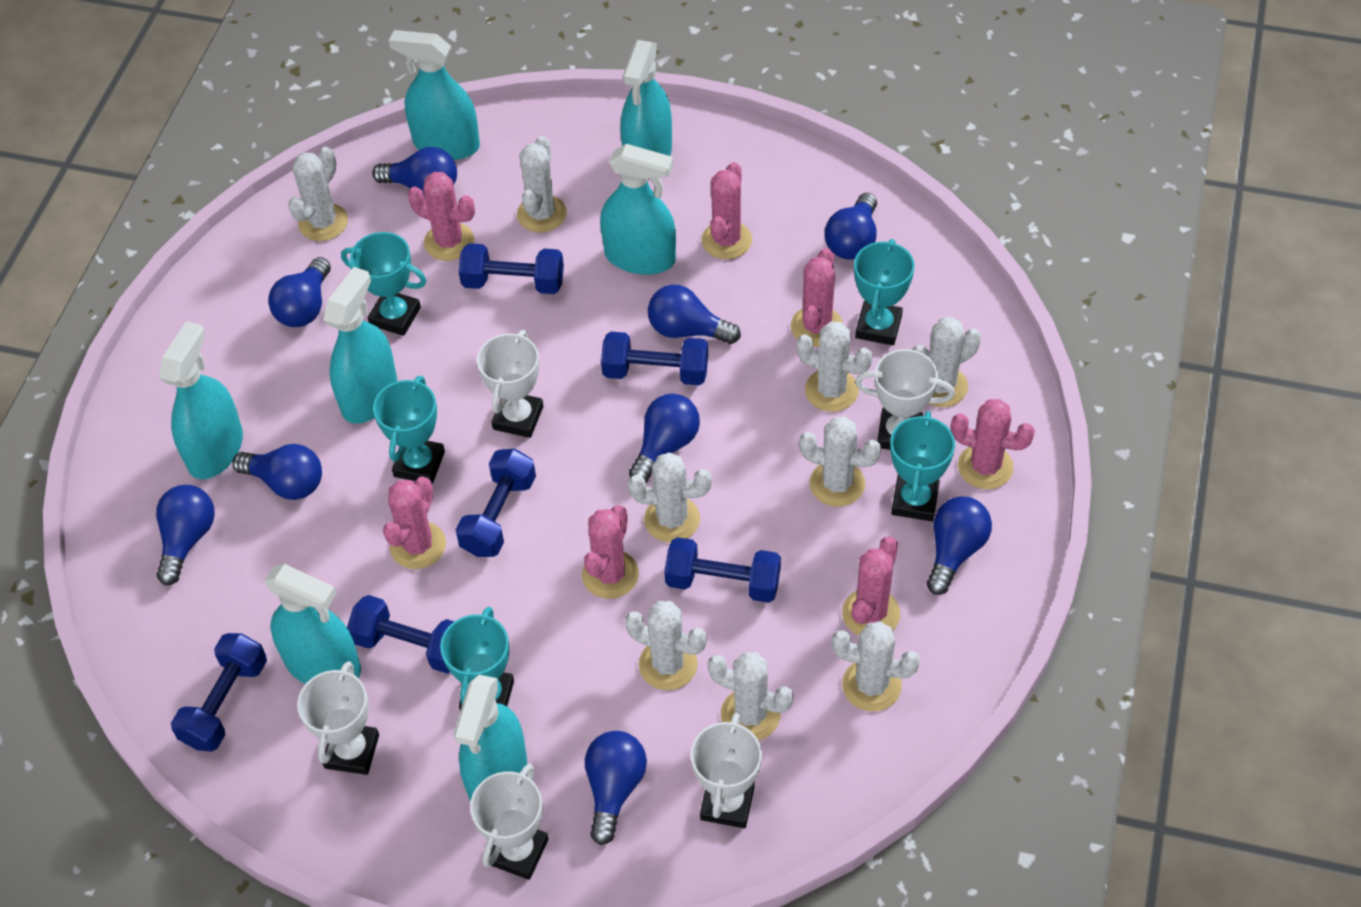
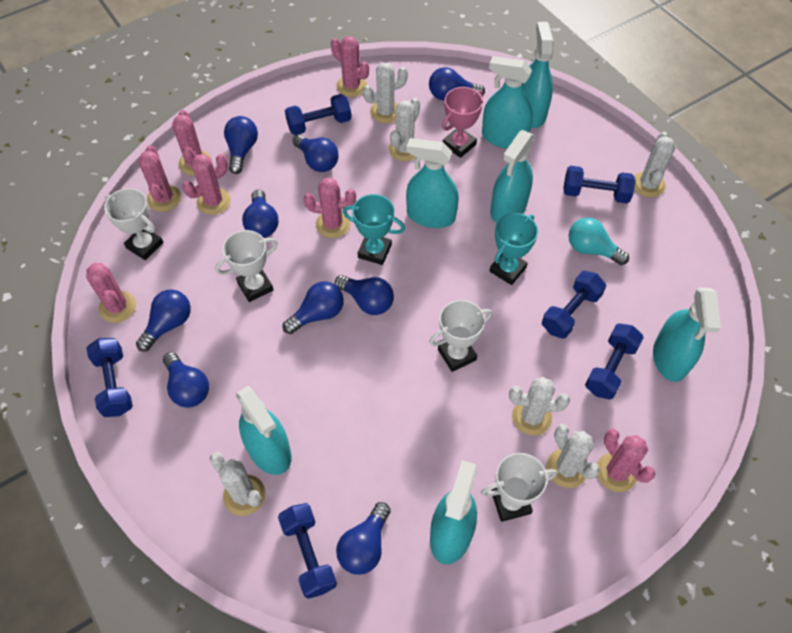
pink trophy: 0 -> 1
turquoise light bulb: 0 -> 1
turquoise trophy: 5 -> 2
white cactus: 9 -> 6
white trophy: 5 -> 4

